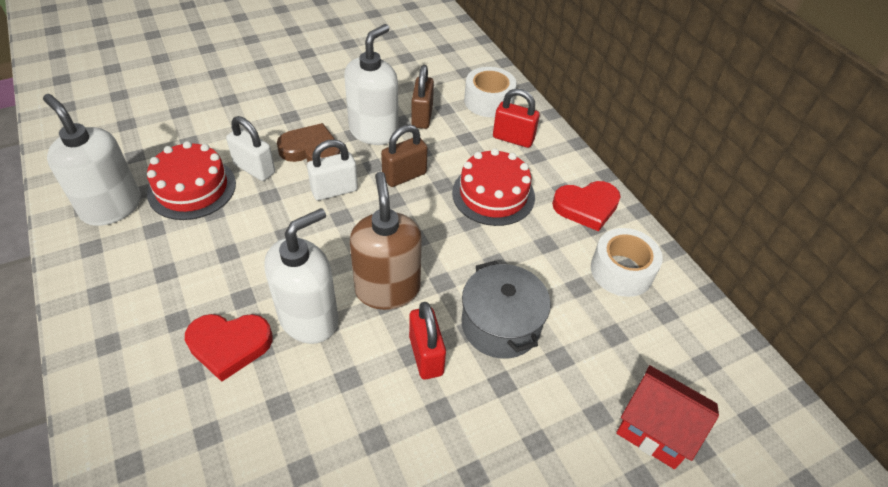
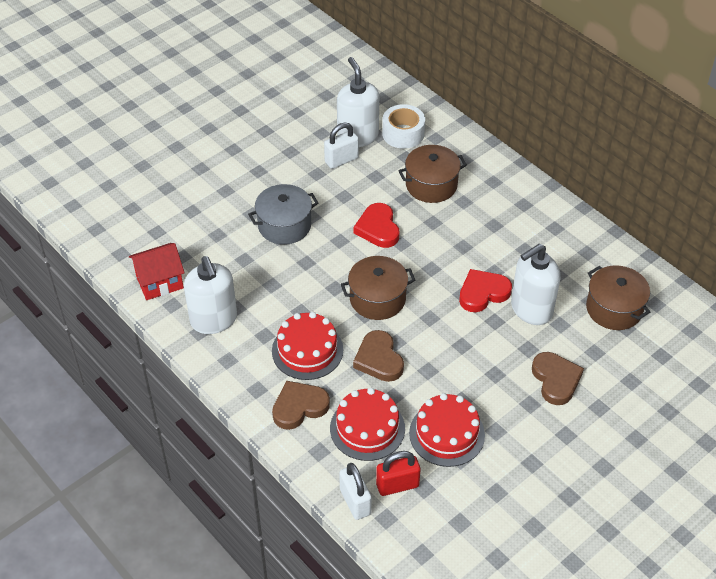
brown heart: 1 -> 3
brown padlock: 2 -> 0
brown pot: 0 -> 3
brown soap dispenser: 1 -> 0
red cake: 2 -> 3
red padlock: 2 -> 1
white tape: 2 -> 1

